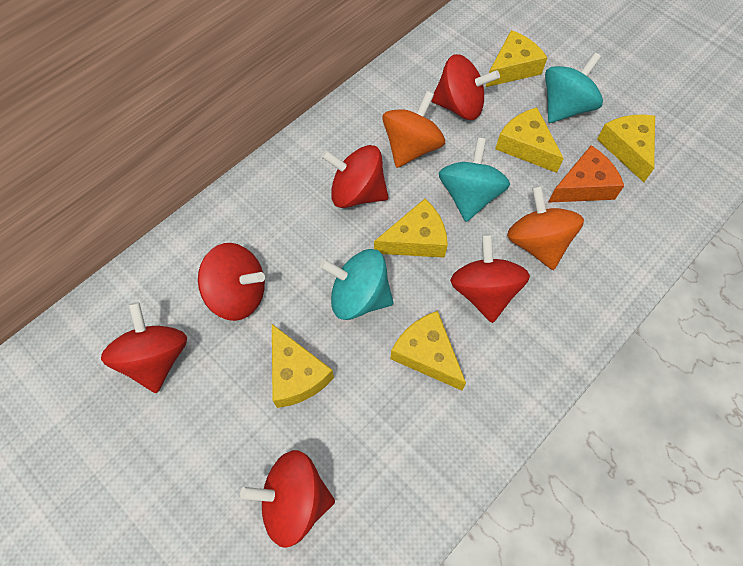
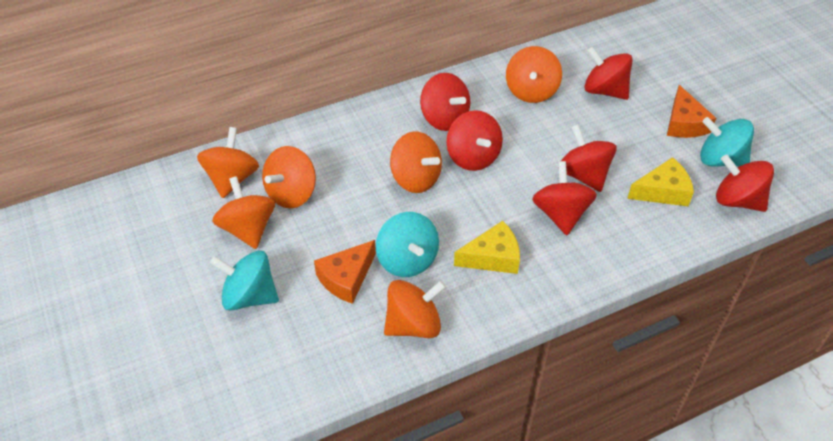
orange cheese: 1 -> 2
orange spinning top: 2 -> 6
yellow cheese: 6 -> 2

